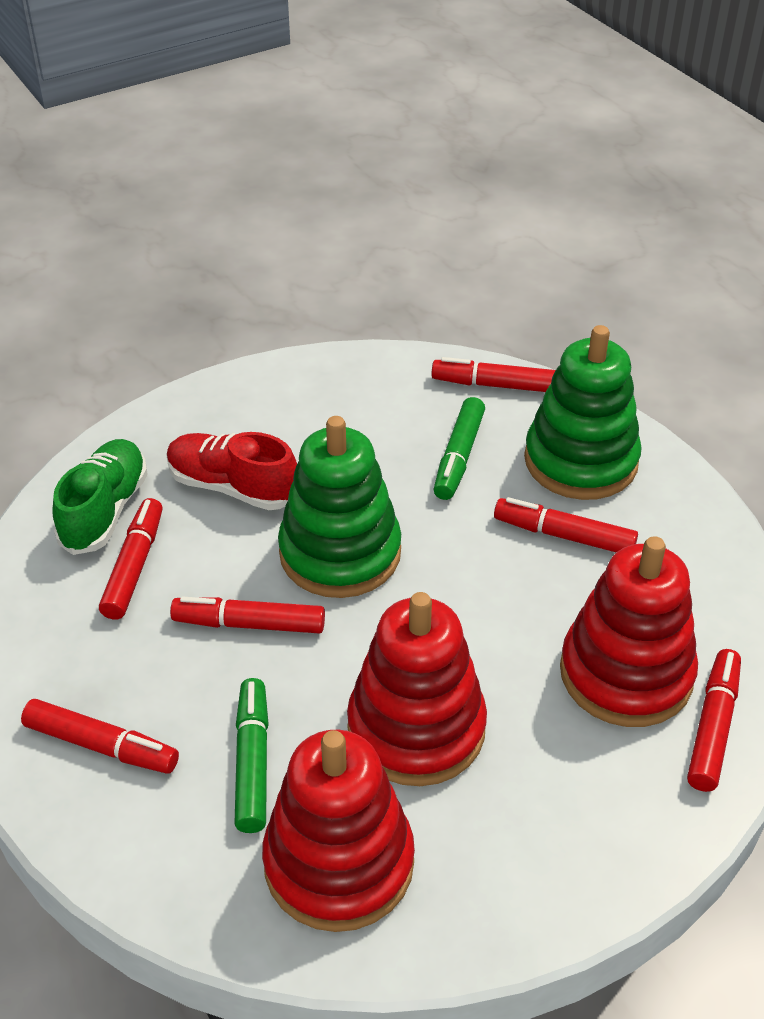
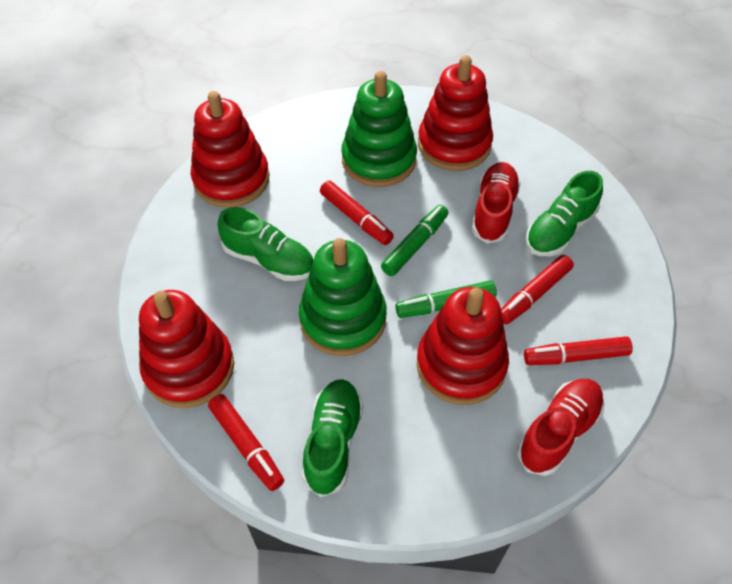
green shoe: 1 -> 3
red marker: 6 -> 4
red shoe: 1 -> 2
red stacking toy: 3 -> 4

